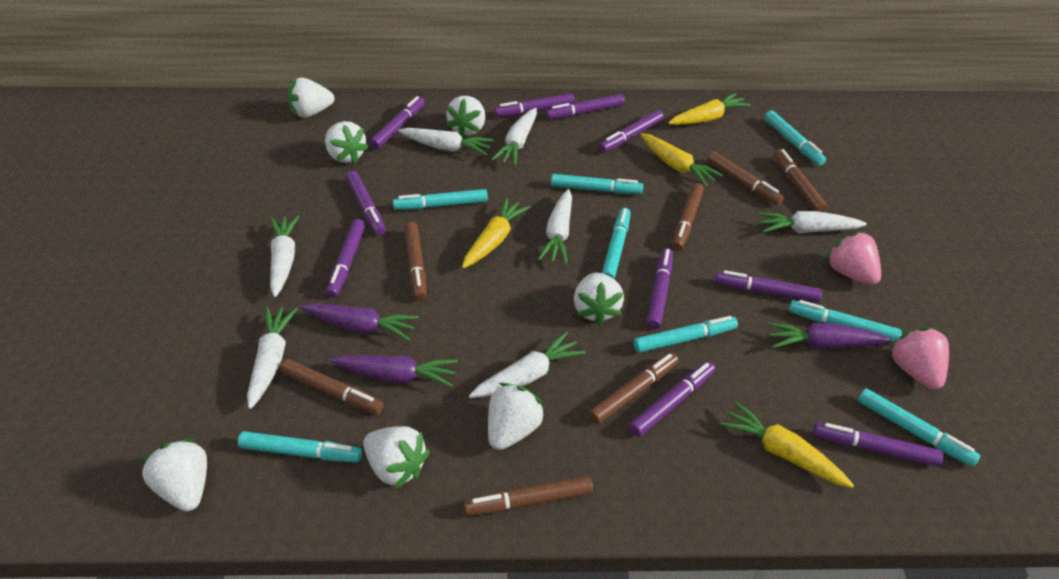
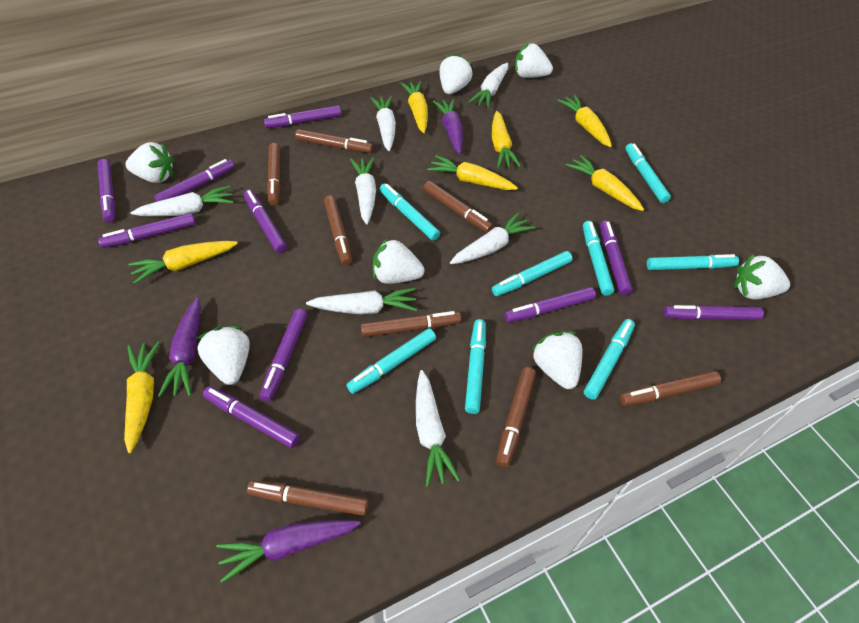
brown marker: 7 -> 8
pink strawberry: 2 -> 0
yellow carrot: 4 -> 7

